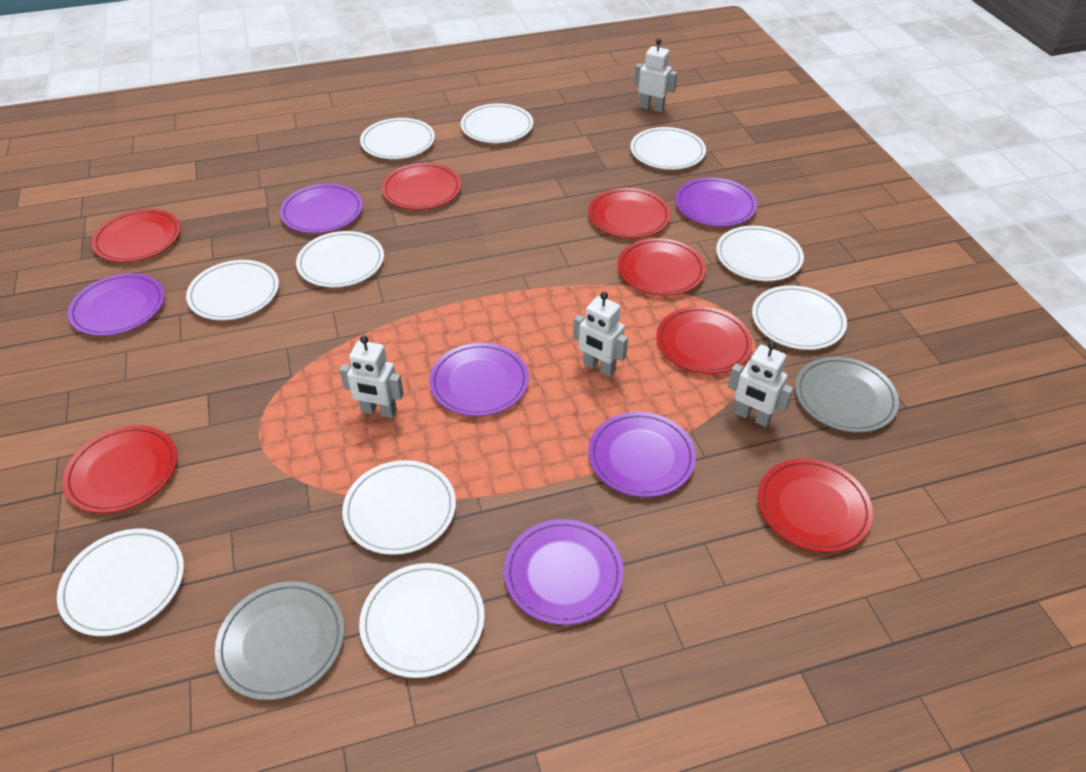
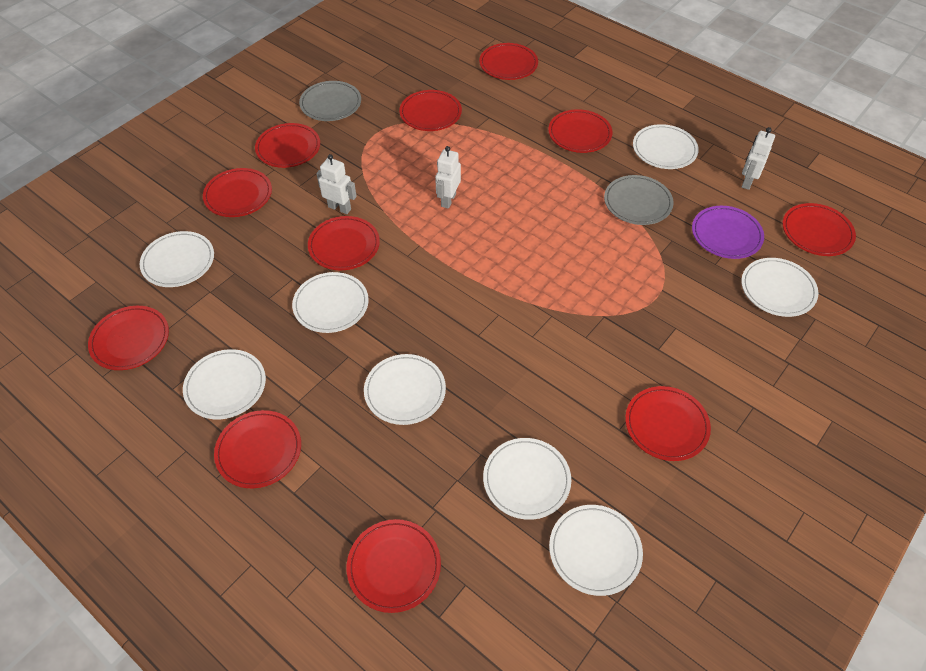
purple plate: 6 -> 1
red plate: 7 -> 11
white plate: 10 -> 8
white robot: 4 -> 3

